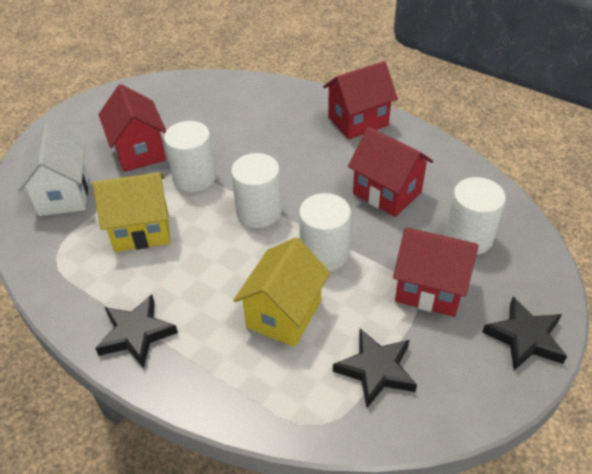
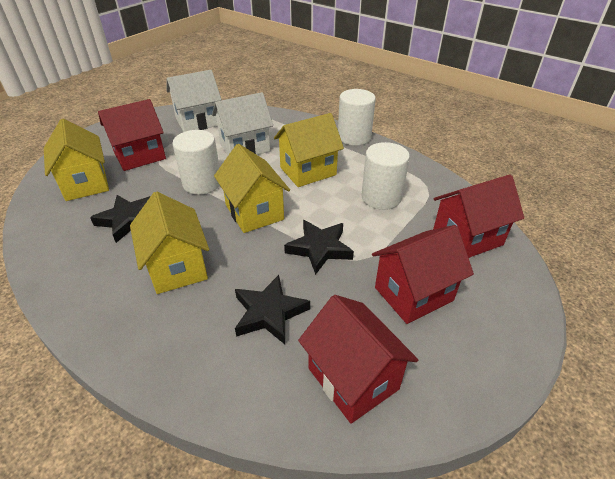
white cylinder: 4 -> 3
white house: 1 -> 2
yellow house: 2 -> 4

